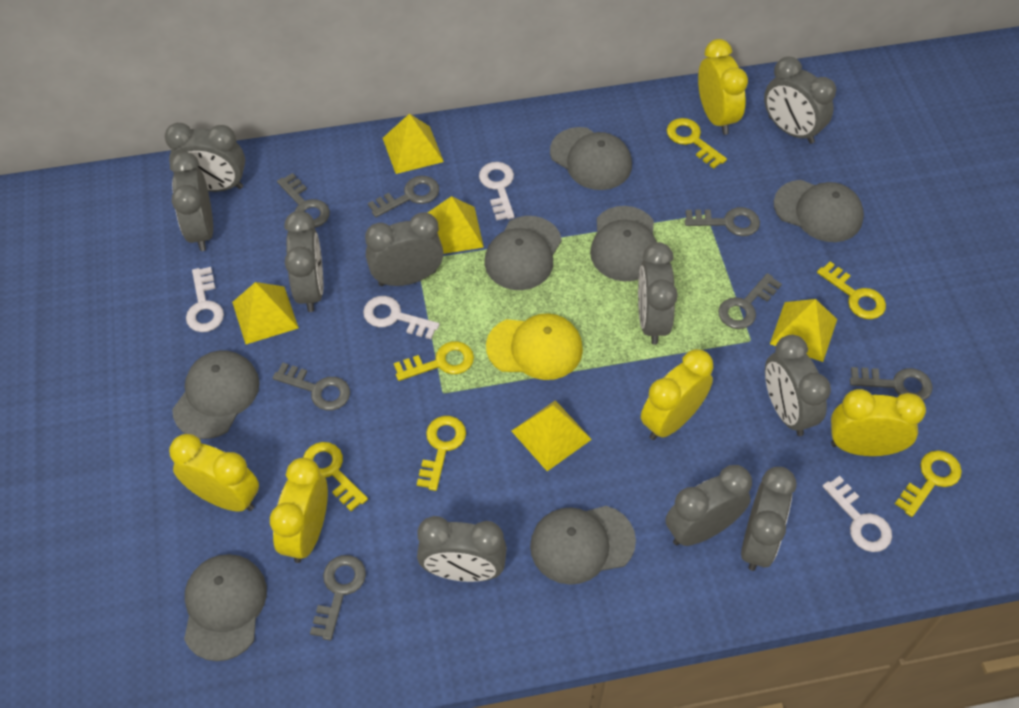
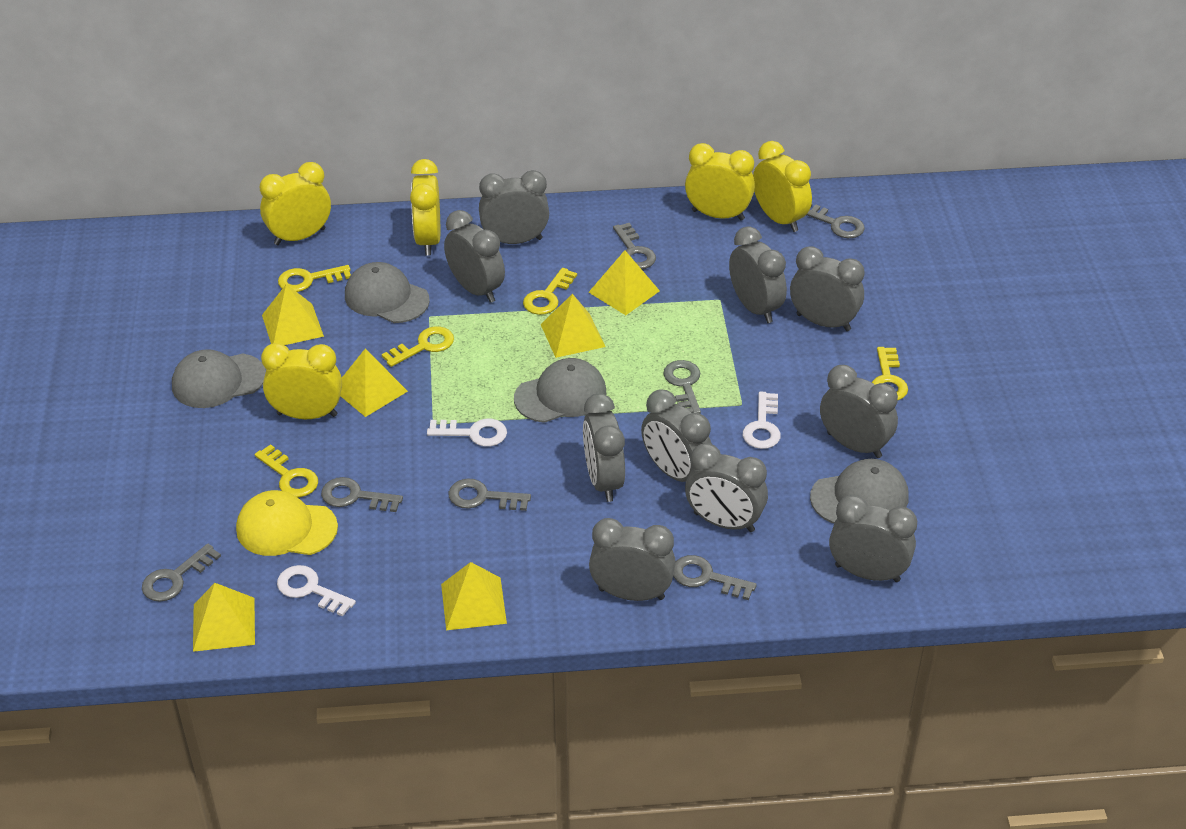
grey cap: 7 -> 4
white key: 4 -> 3
yellow key: 6 -> 5
yellow pyramid: 5 -> 6

